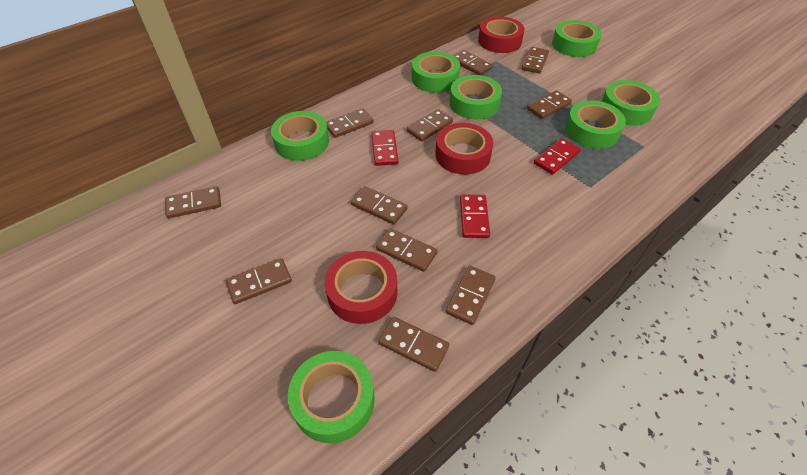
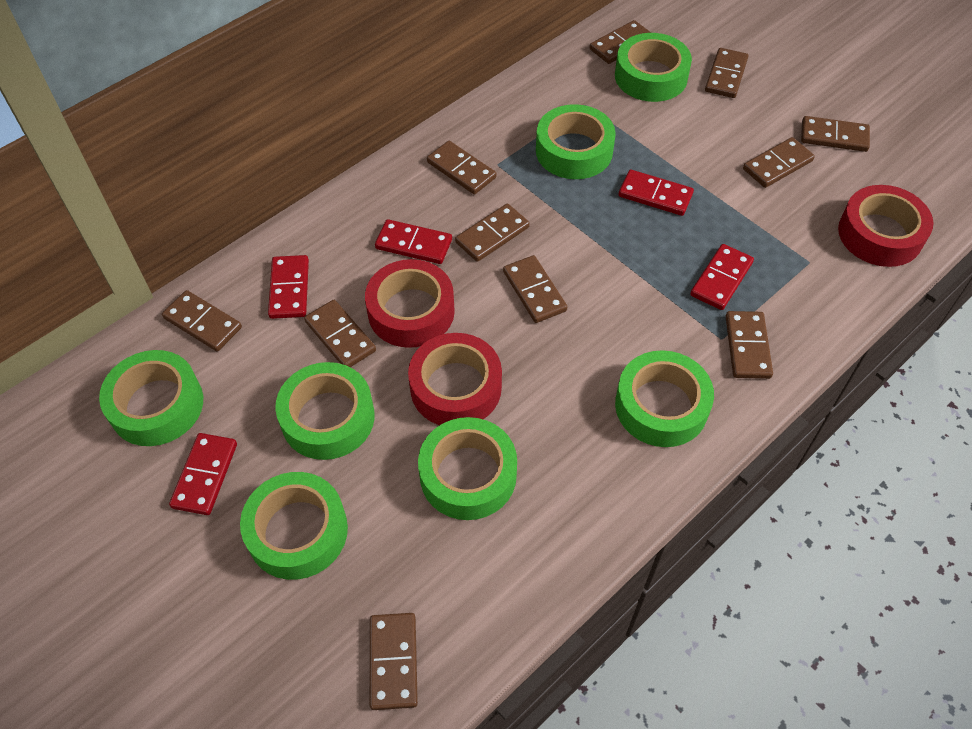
red domino: 3 -> 5

